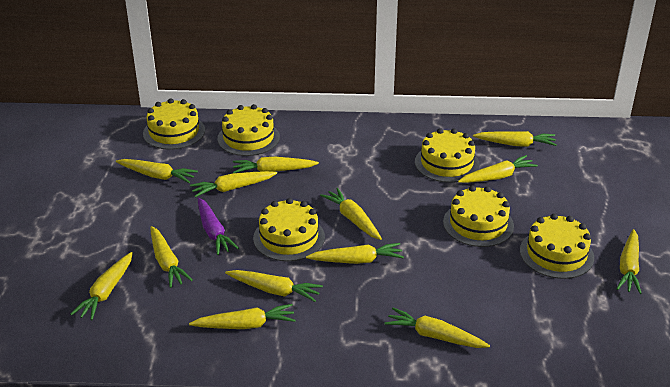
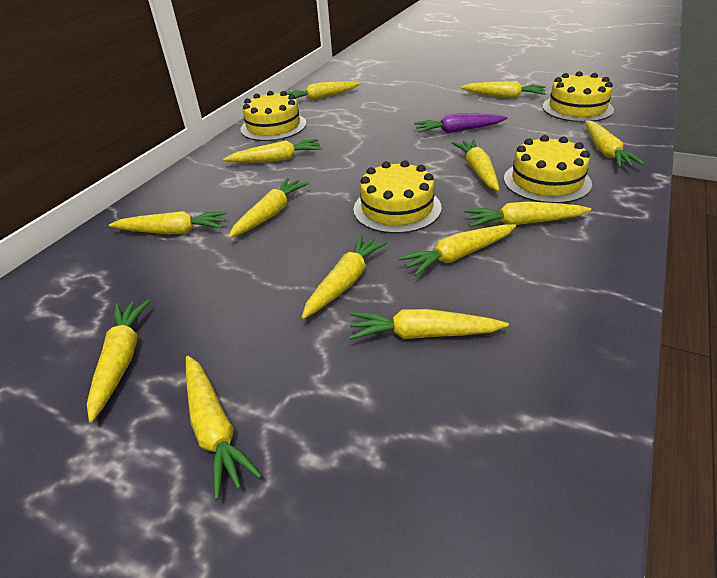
yellow cake: 6 -> 4

